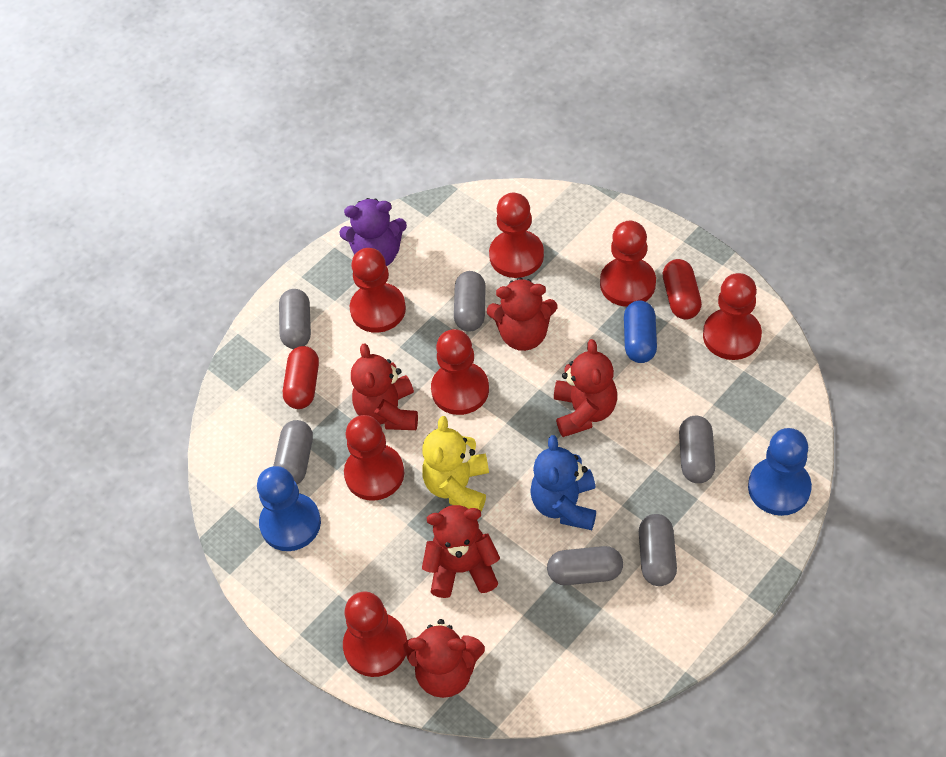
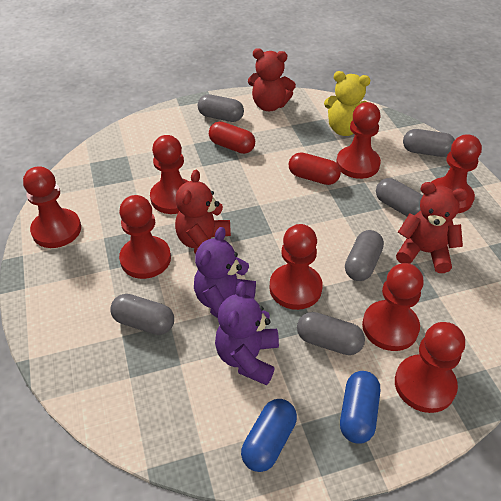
blue capsule: 1 -> 2
blue pawn: 2 -> 0
blue teddy bear: 1 -> 0
purple teddy bear: 1 -> 2
red pawn: 7 -> 8
red teddy bear: 5 -> 3

